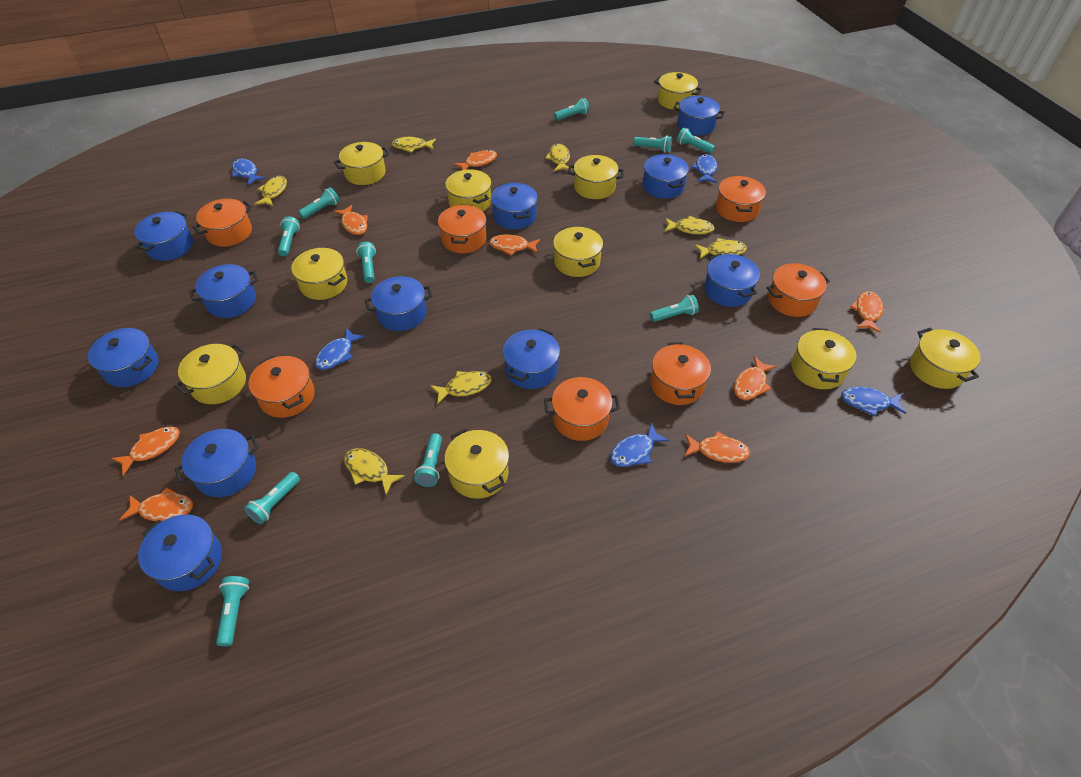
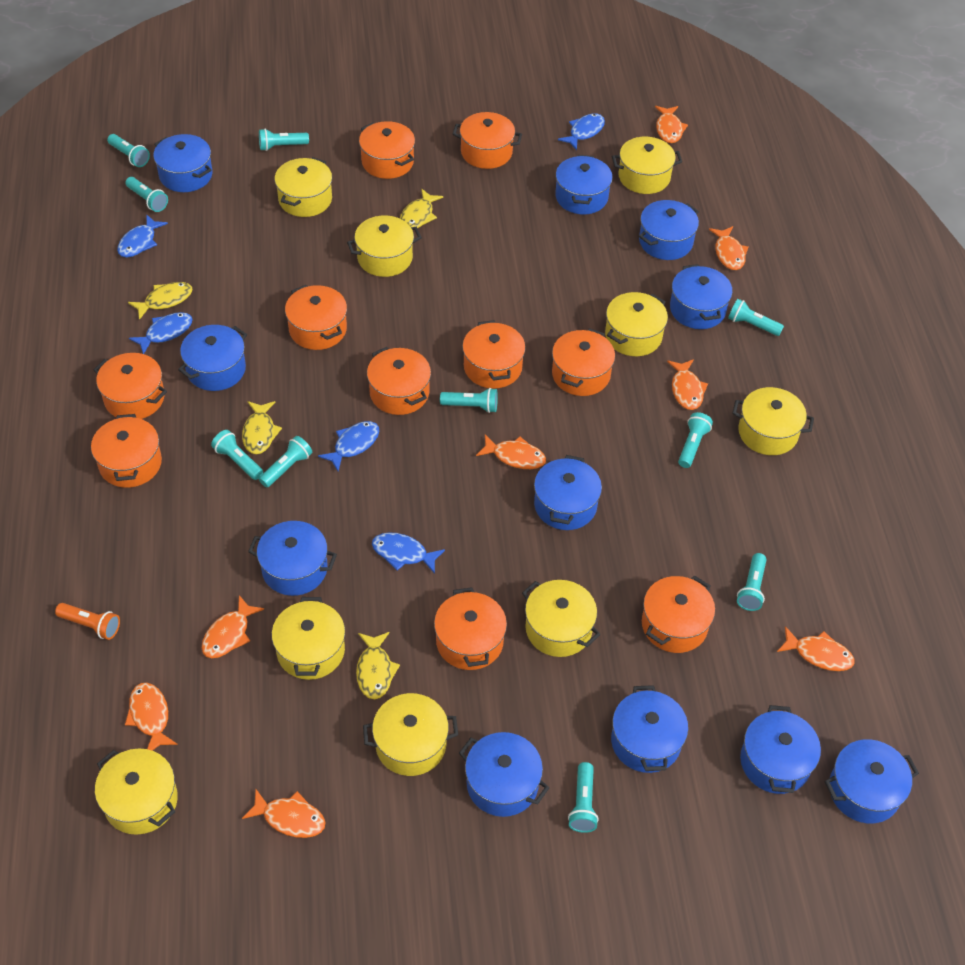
orange flashlight: 0 -> 1
orange pot: 7 -> 10
yellow fish: 7 -> 4
yellow pot: 10 -> 9

